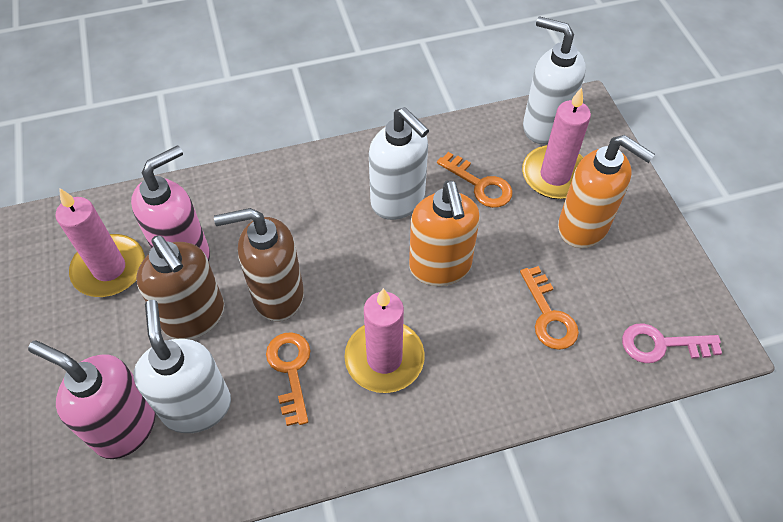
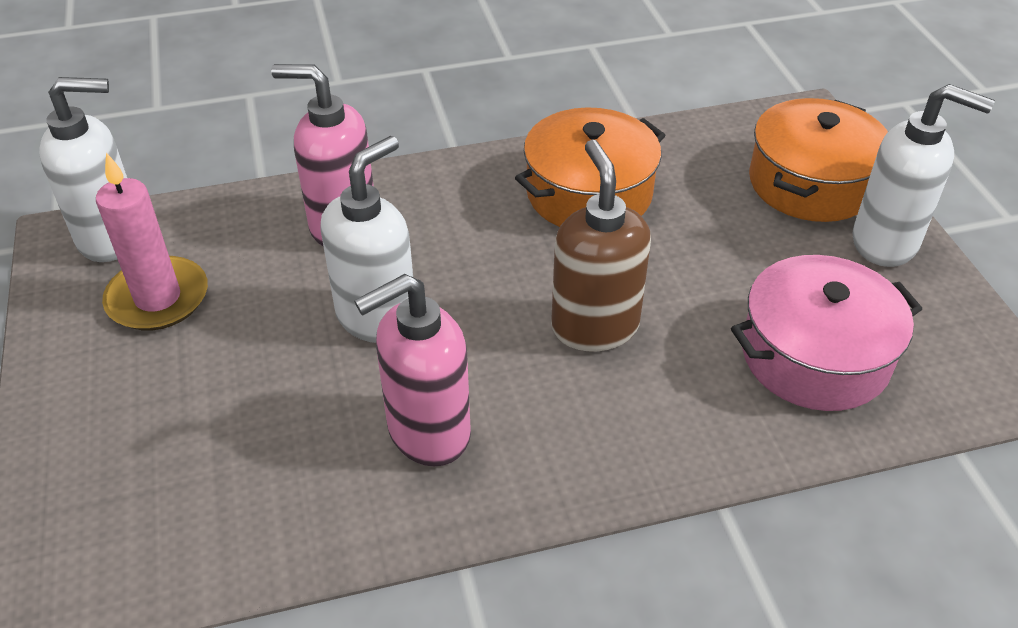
brown soap dispenser: 2 -> 1
orange key: 3 -> 0
orange pot: 0 -> 2
orange soap dispenser: 2 -> 0
pink candle: 3 -> 1
pink key: 1 -> 0
pink pot: 0 -> 1

